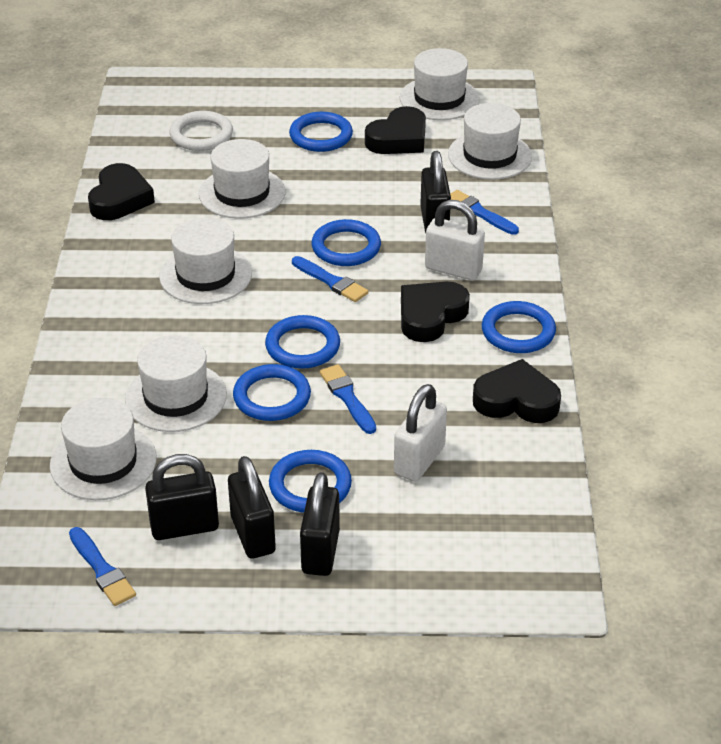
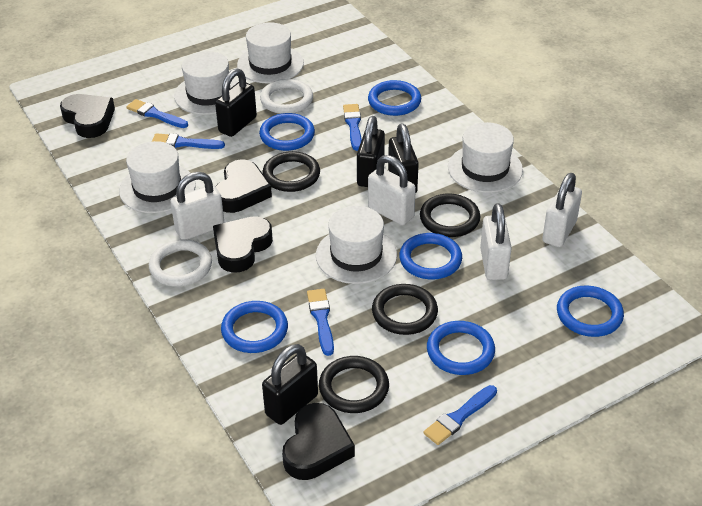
black ring: 0 -> 4
blue brush: 4 -> 5
white hat: 6 -> 5
white padlock: 2 -> 4
white ring: 1 -> 2

